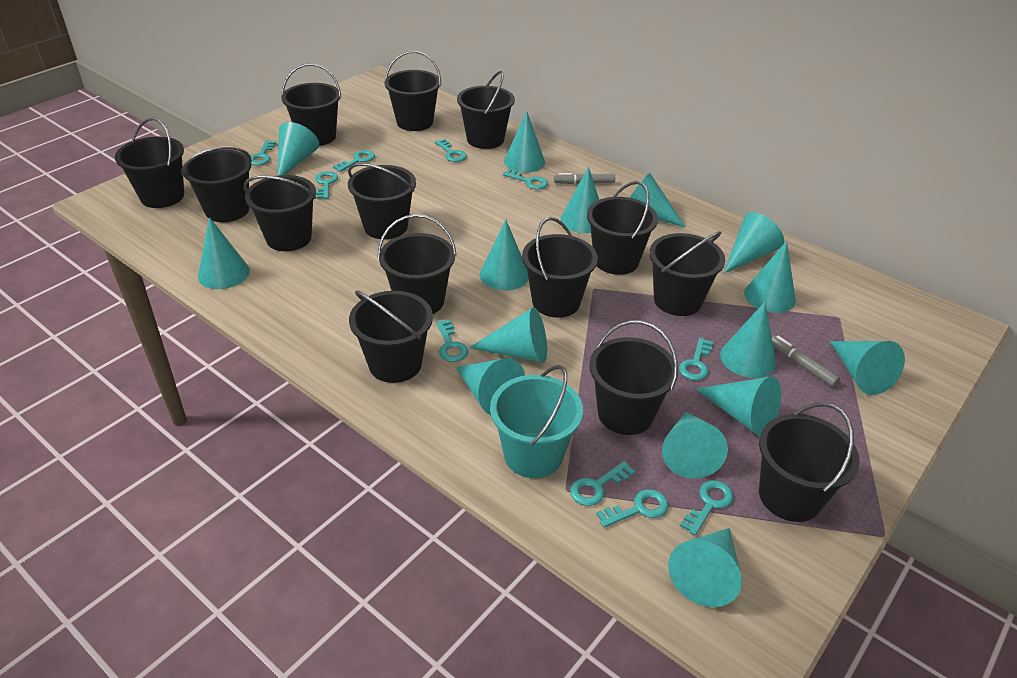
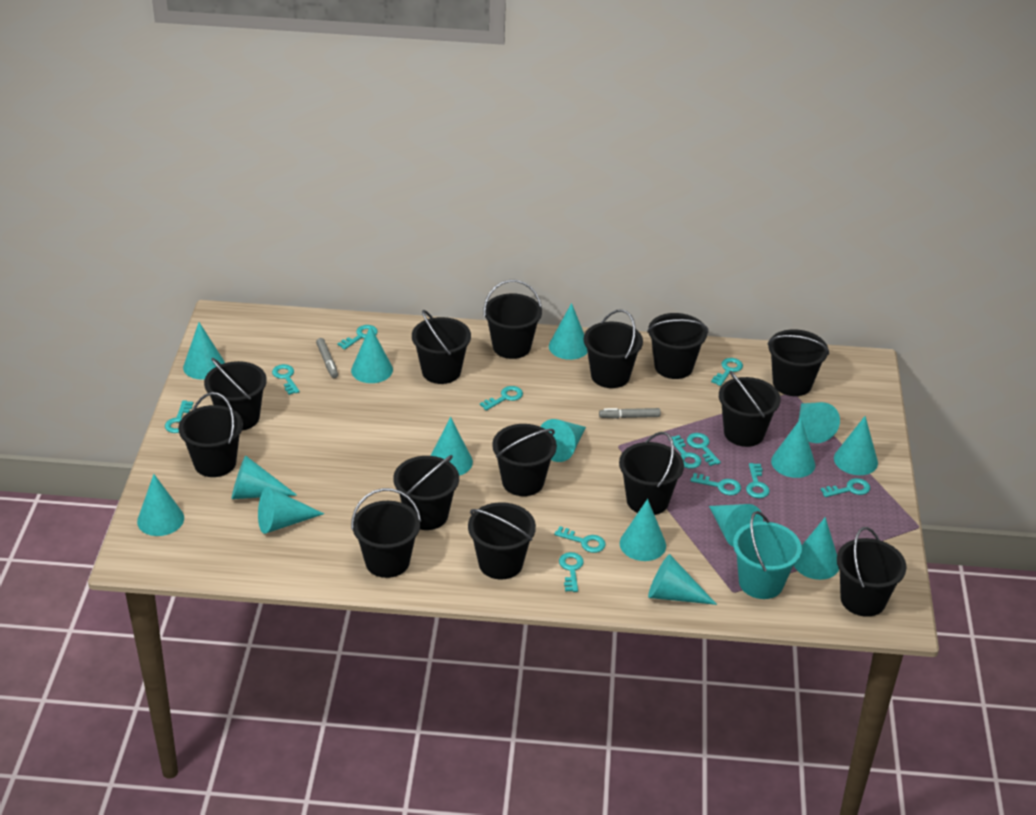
turquoise key: 10 -> 12

